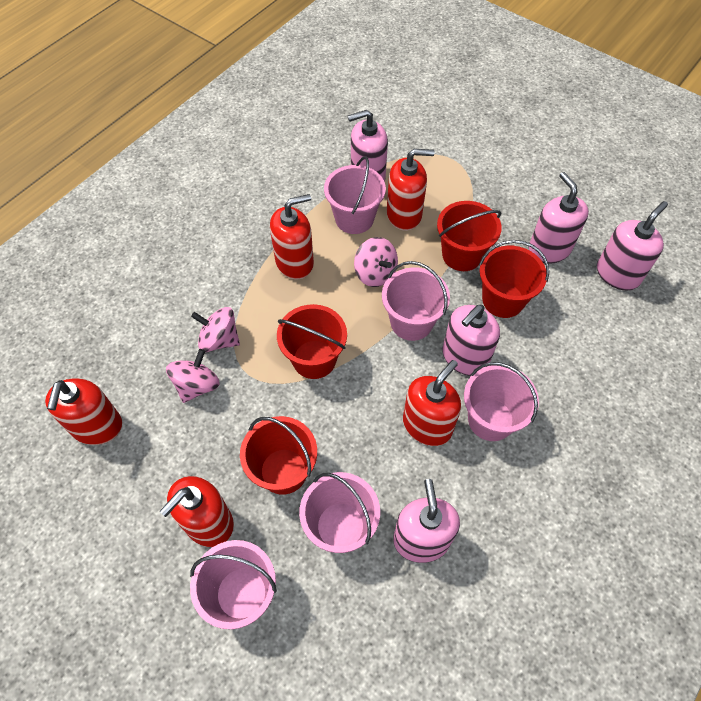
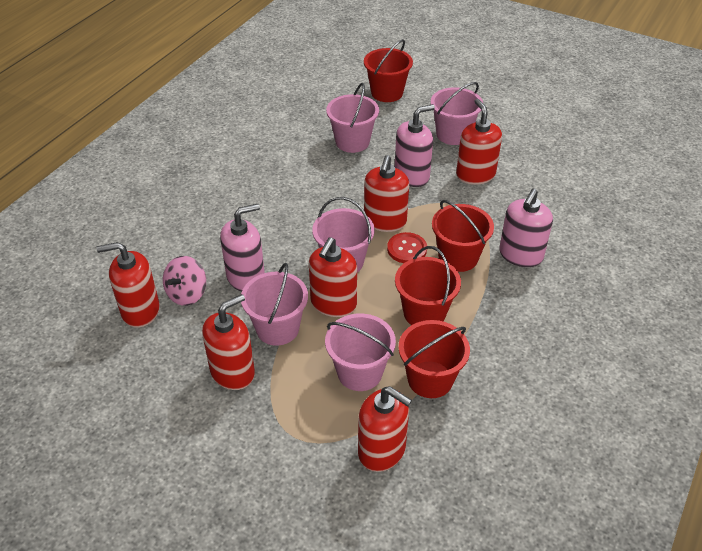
pink soap dispenser: 5 -> 3
pink spinning top: 3 -> 1
red button: 0 -> 1
red soap dispenser: 5 -> 6

